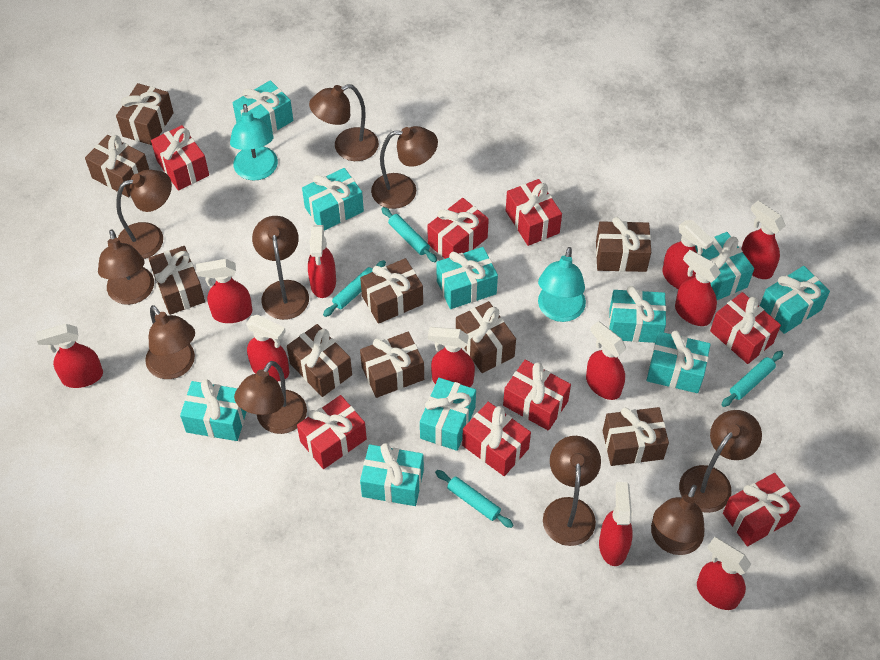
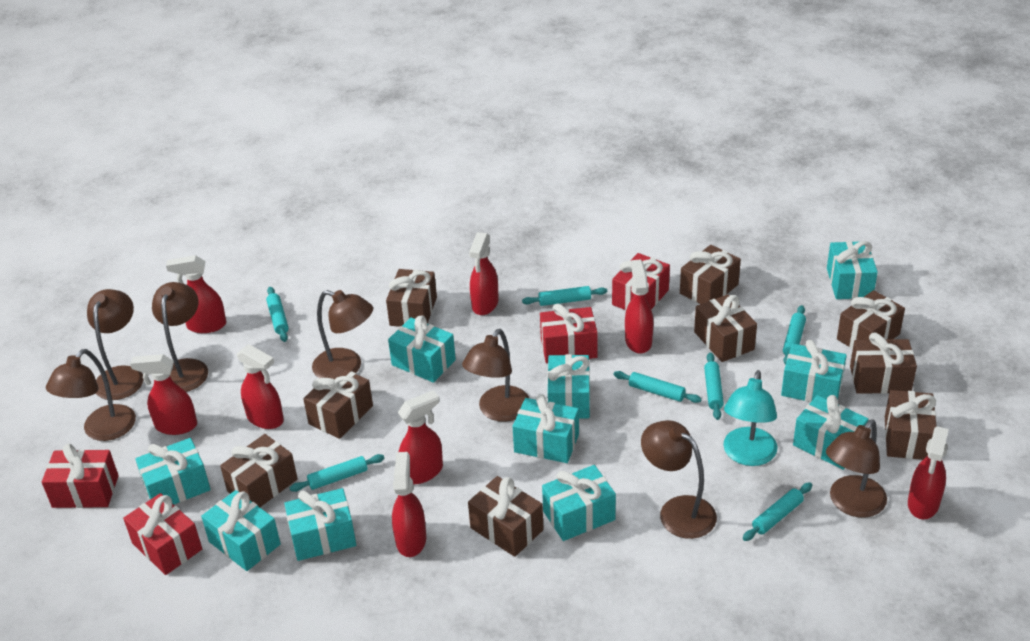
brown lamp: 10 -> 7
red gift: 8 -> 4
red spray bottle: 11 -> 8
turquoise lamp: 2 -> 1
turquoise rolling pin: 4 -> 7

